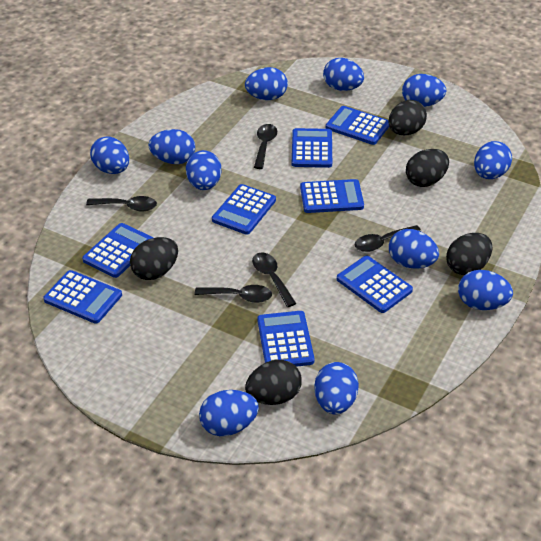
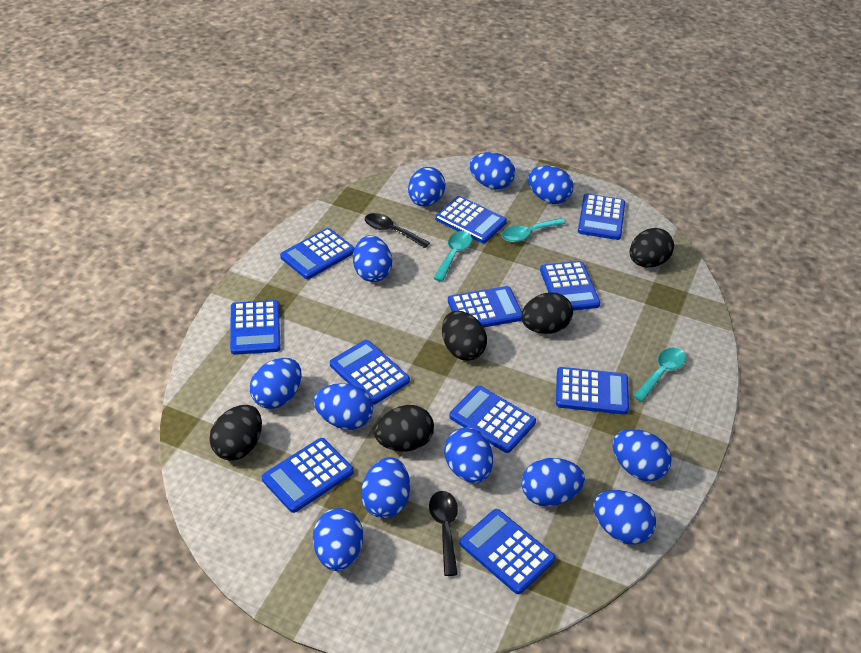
black spoon: 5 -> 2
blue calculator: 8 -> 11
blue egg: 11 -> 12
turquoise spoon: 0 -> 3

